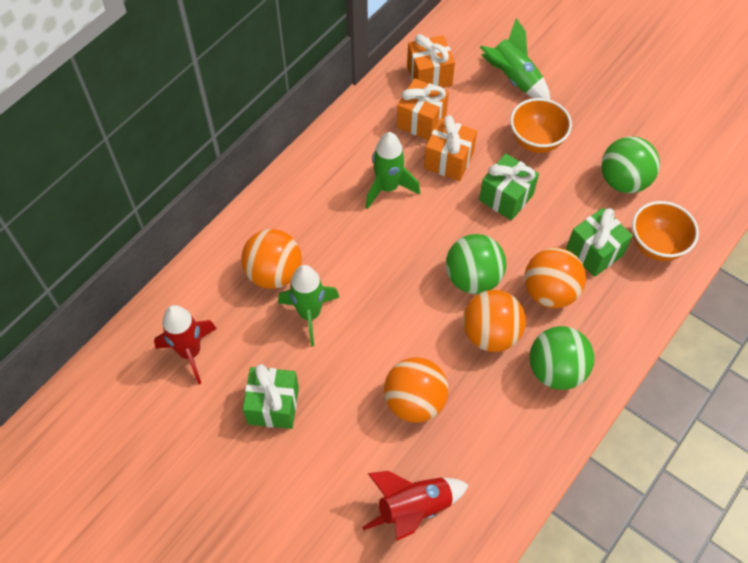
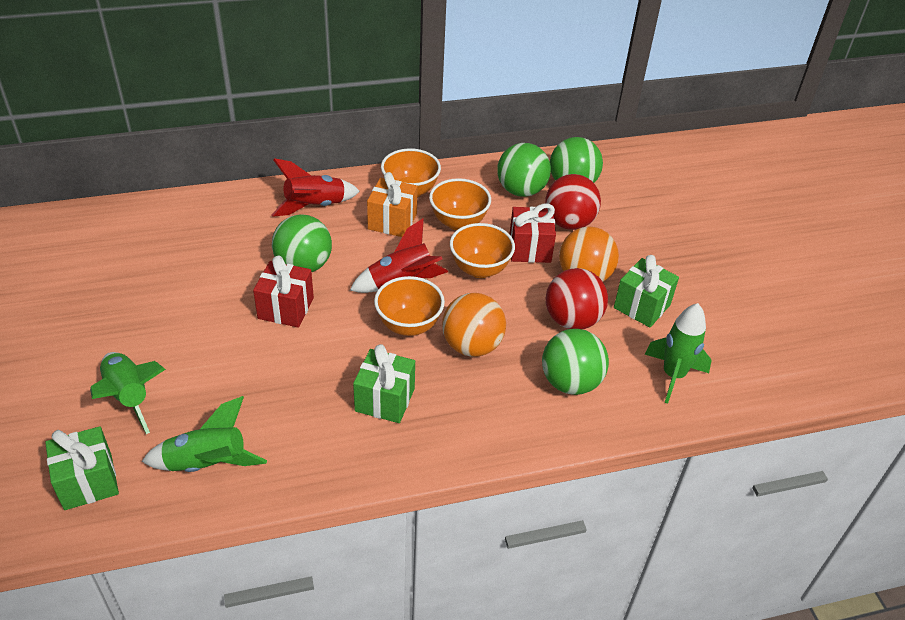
green ball: 3 -> 4
orange ball: 4 -> 2
orange bowl: 2 -> 4
orange gift: 3 -> 1
red ball: 0 -> 2
red gift: 0 -> 2

